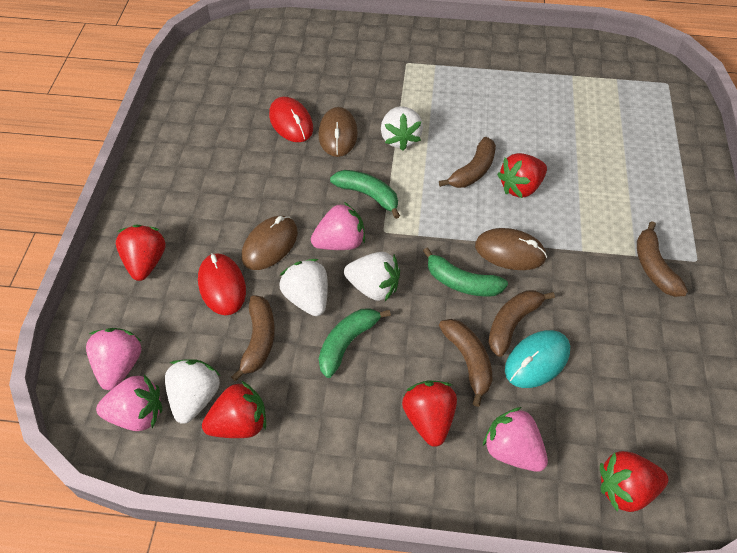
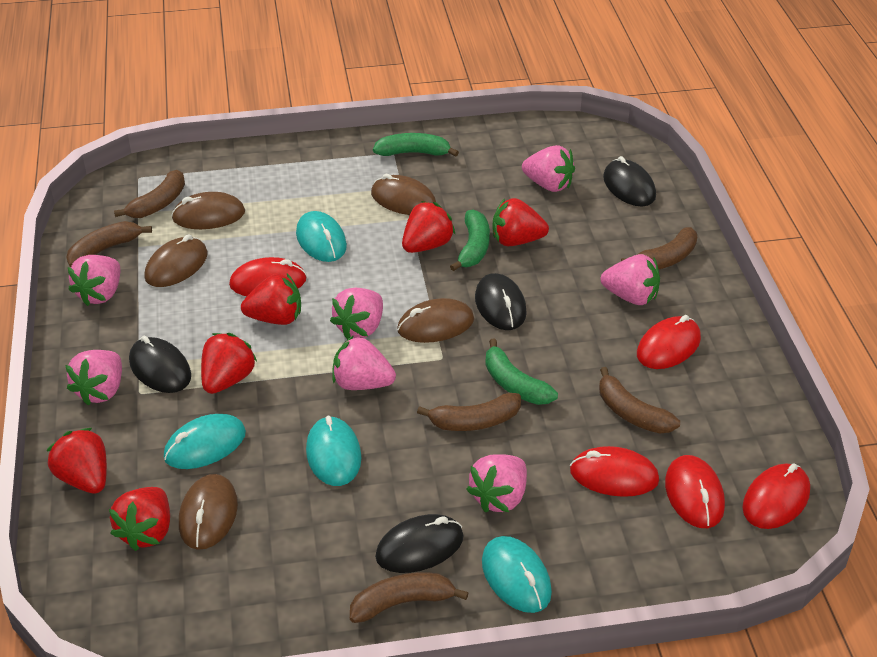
black mouse: 0 -> 4
brown banana: 5 -> 6
brown mouse: 3 -> 5
pink strawberry: 4 -> 7
red mouse: 2 -> 5
red strawberry: 5 -> 6
turquoise mouse: 1 -> 4
white strawberry: 4 -> 0

